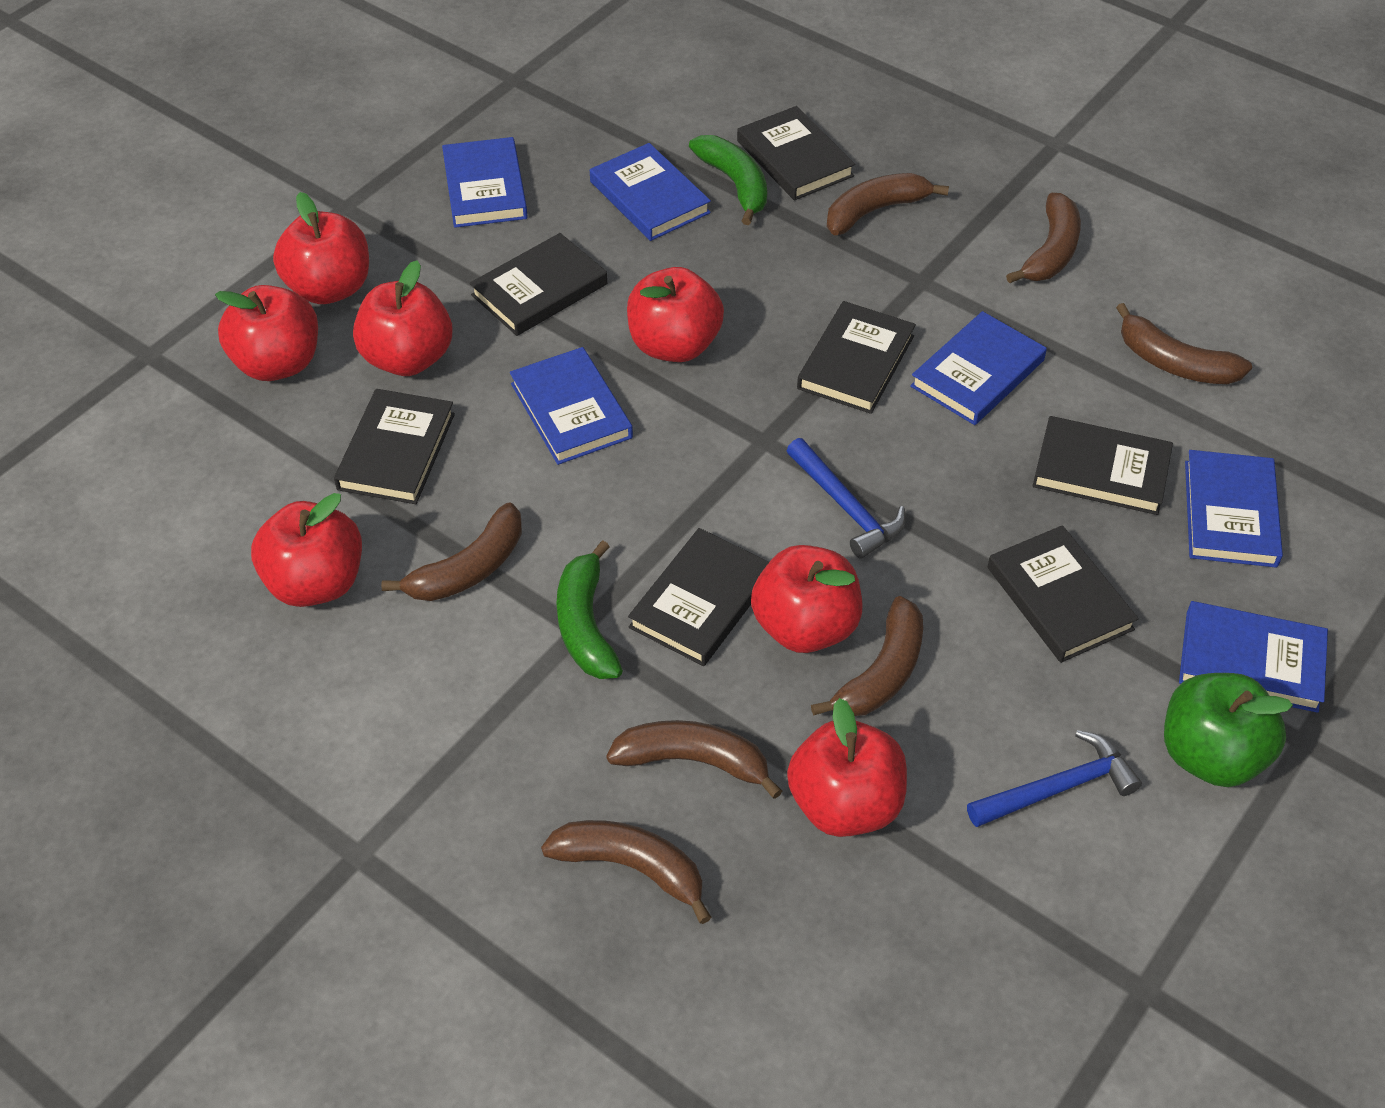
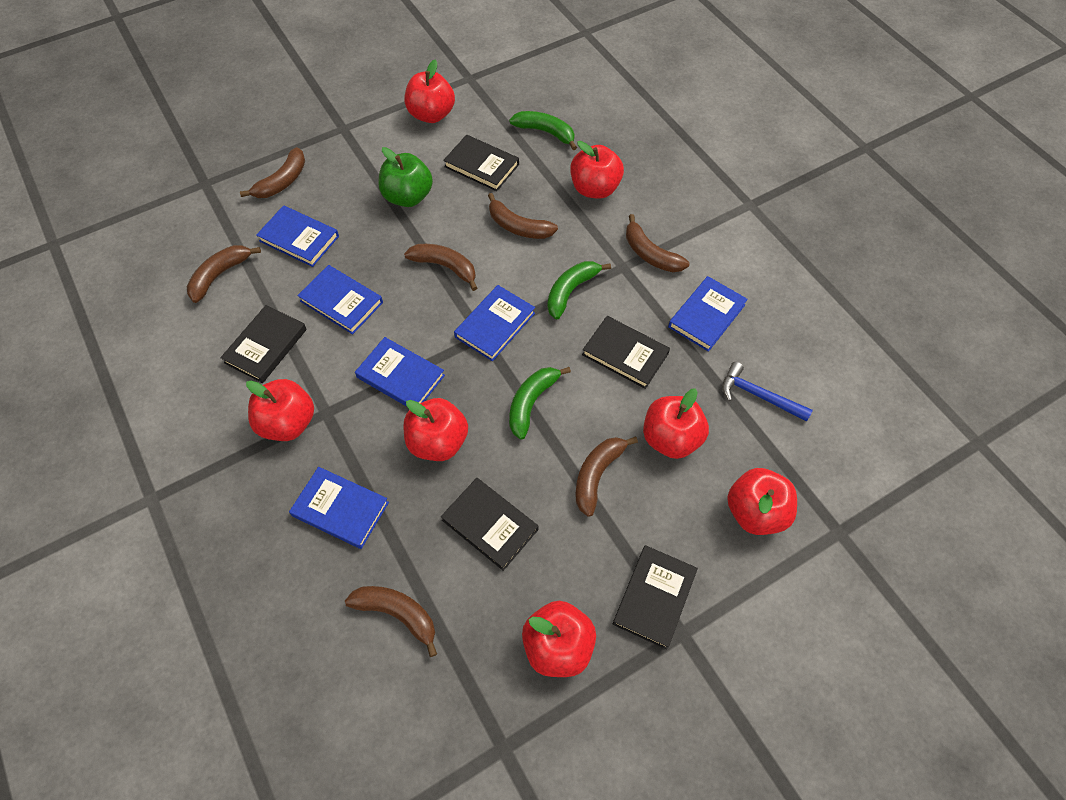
black book: 7 -> 5
blue hammer: 2 -> 1
green banana: 2 -> 3

